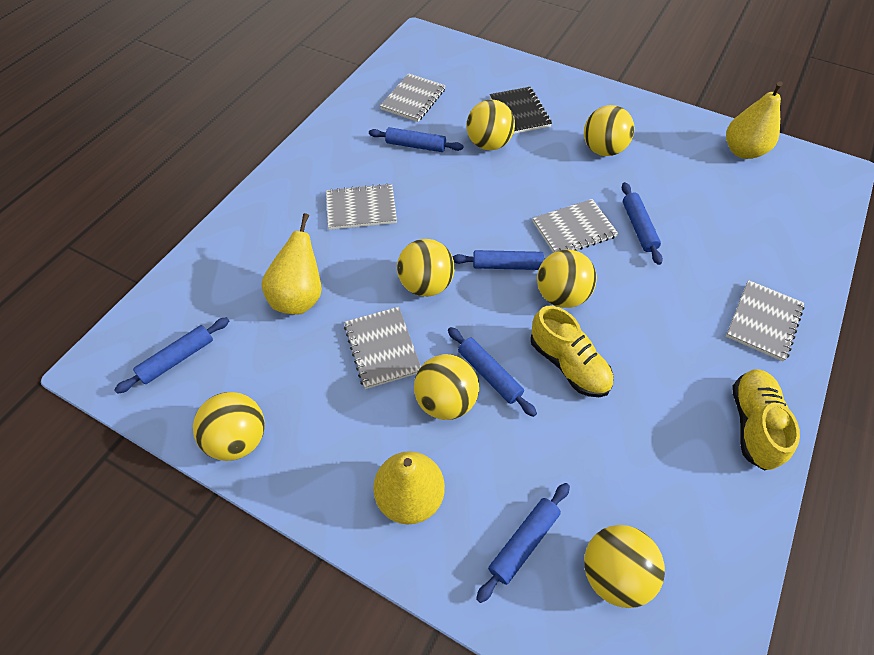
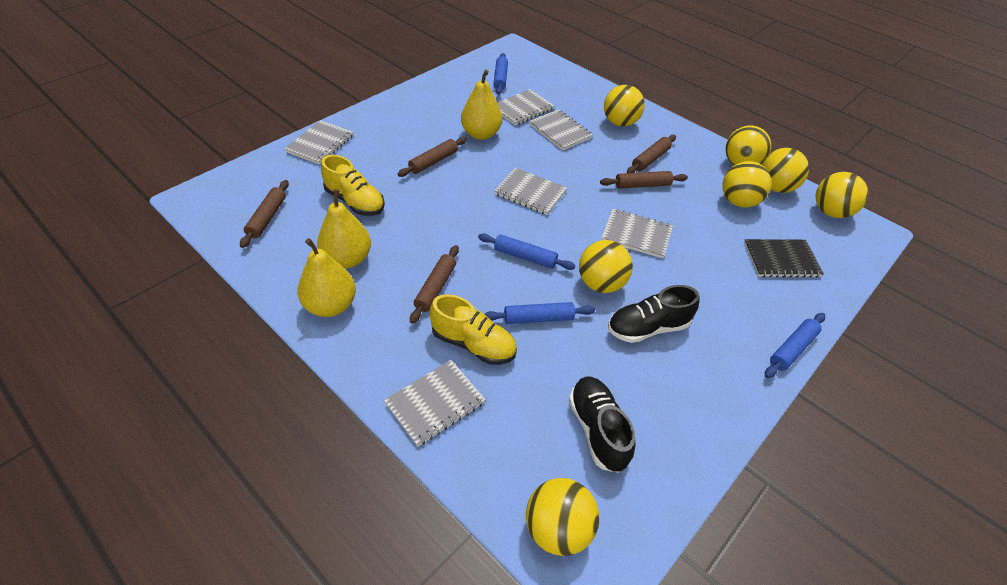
black shoe: 0 -> 2
blue rolling pin: 6 -> 4
brown rolling pin: 0 -> 5
grey notebook: 5 -> 6

